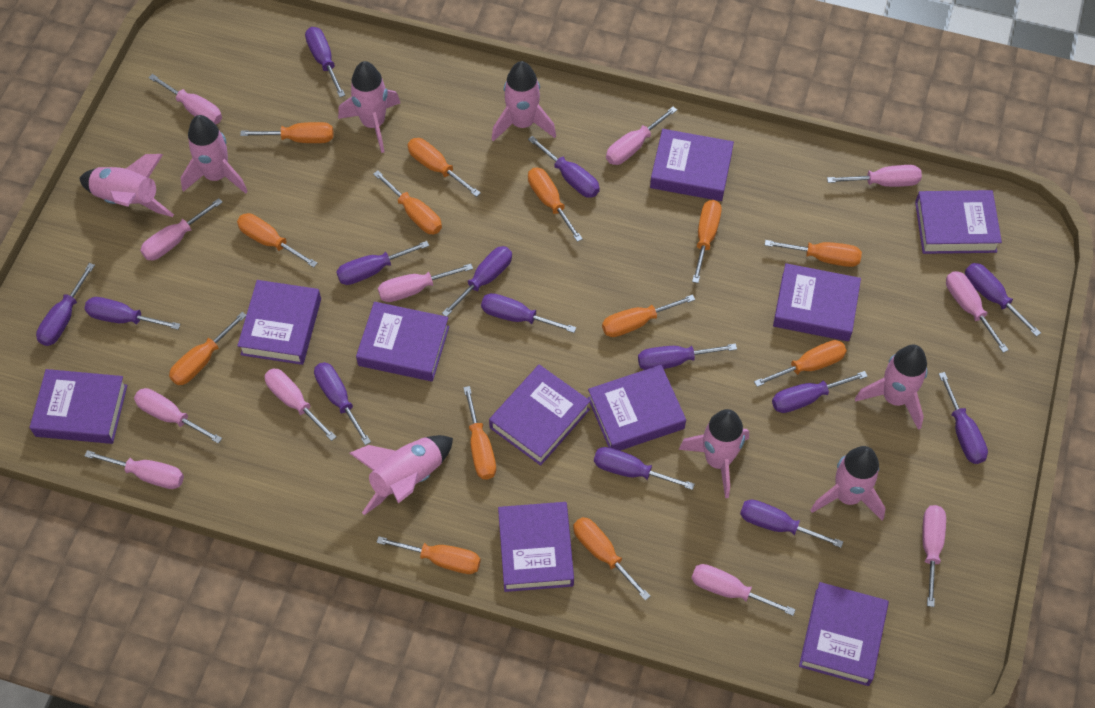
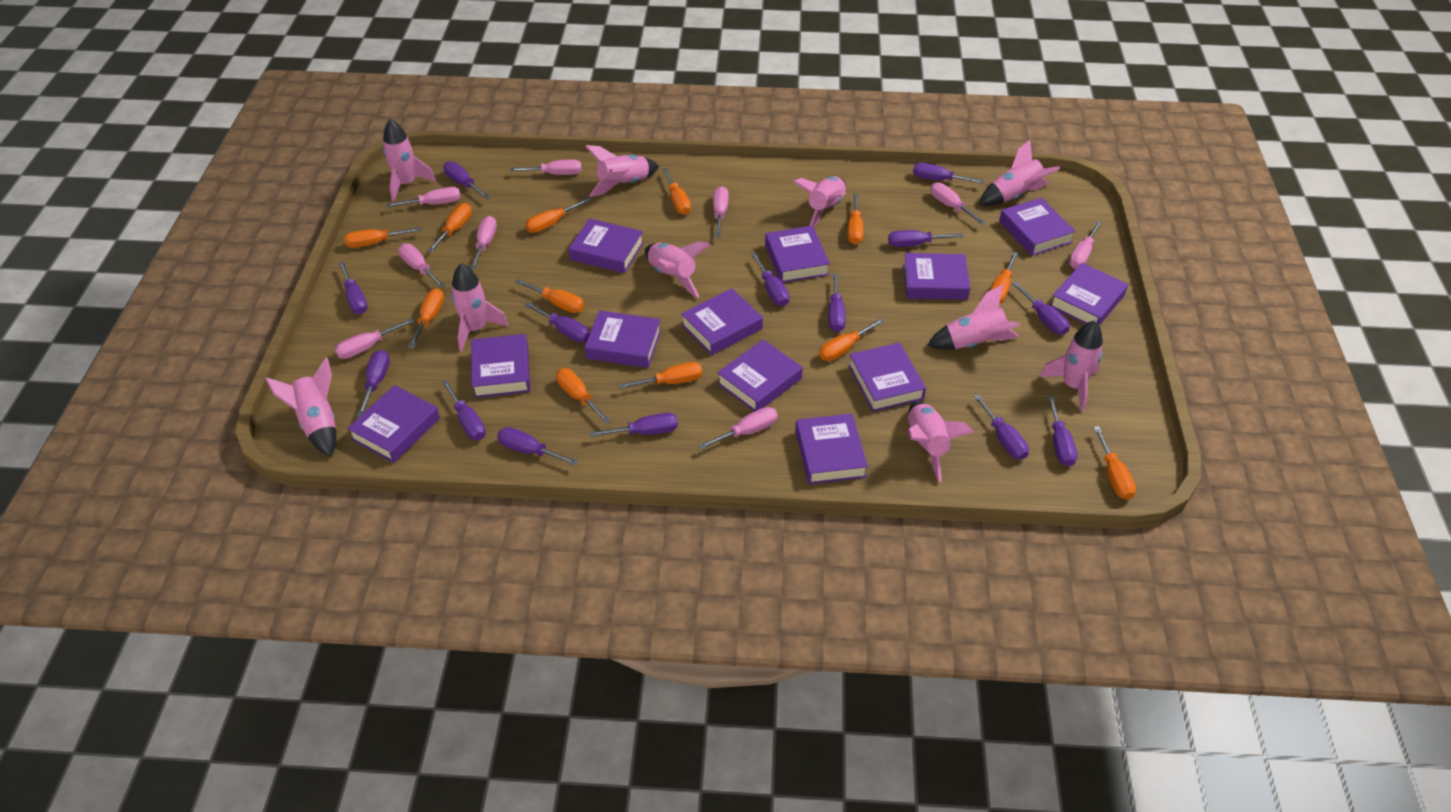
orange screwdriver: 13 -> 12
pink rocket: 8 -> 10
pink screwdriver: 11 -> 9
purple book: 10 -> 12

